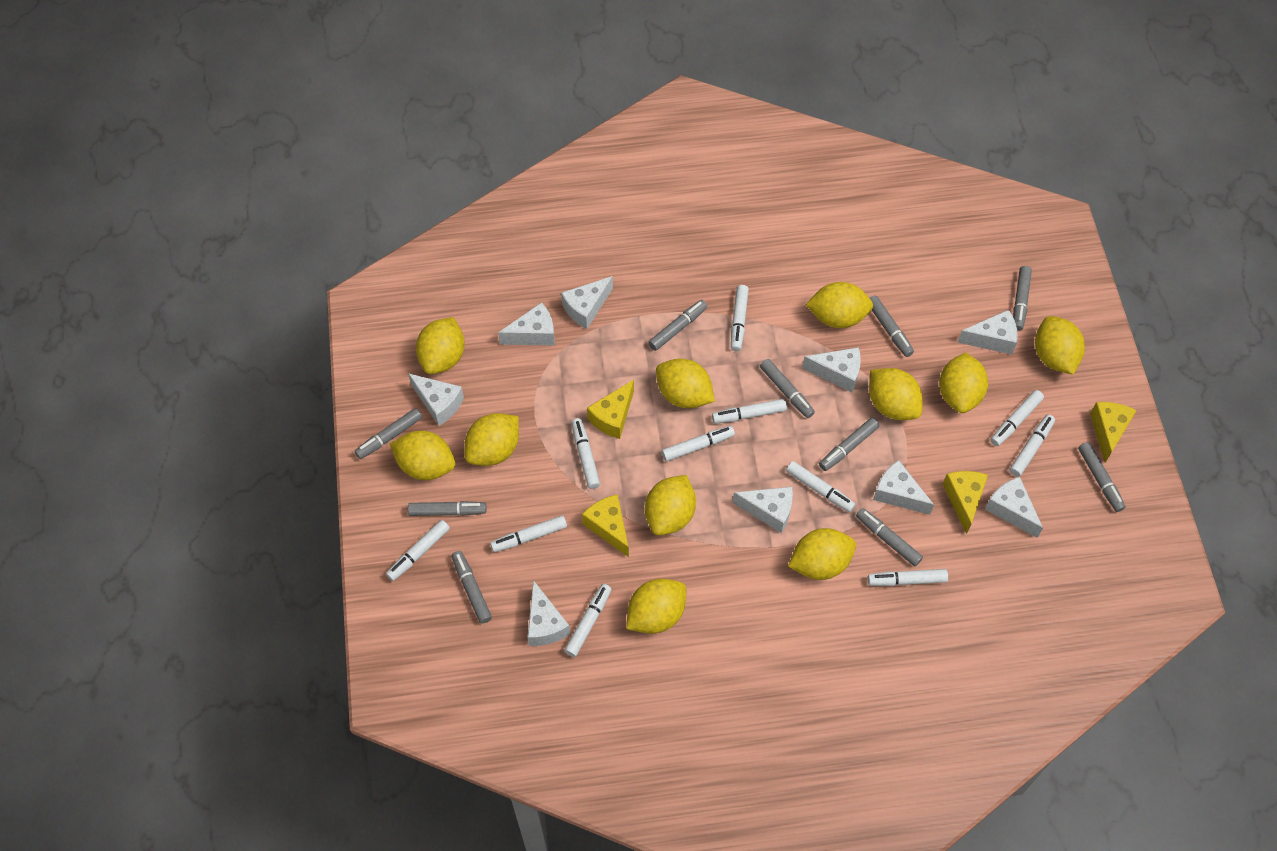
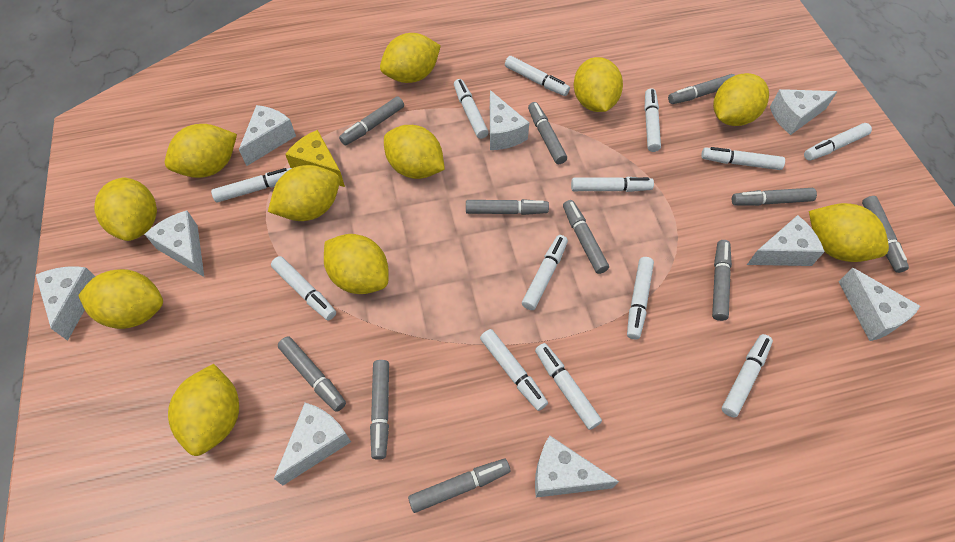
grey marker: 10 -> 11
white marker: 11 -> 13
yellow cheese: 4 -> 1

